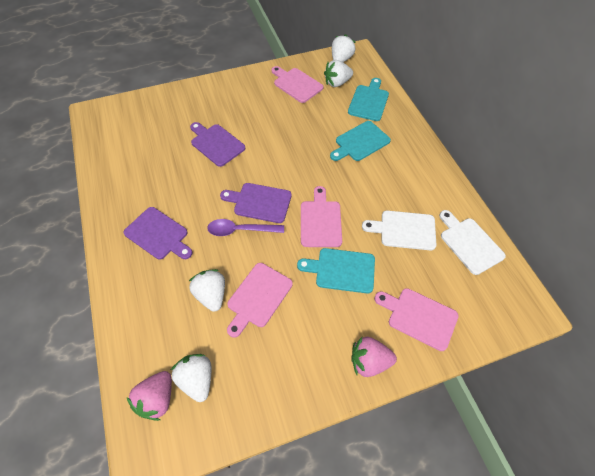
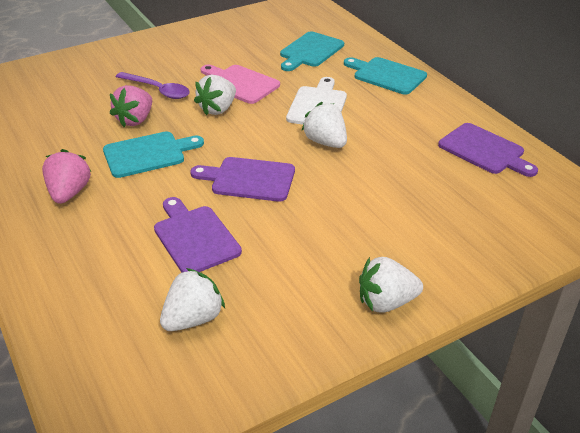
pink cutting board: 4 -> 1
white cutting board: 2 -> 1

